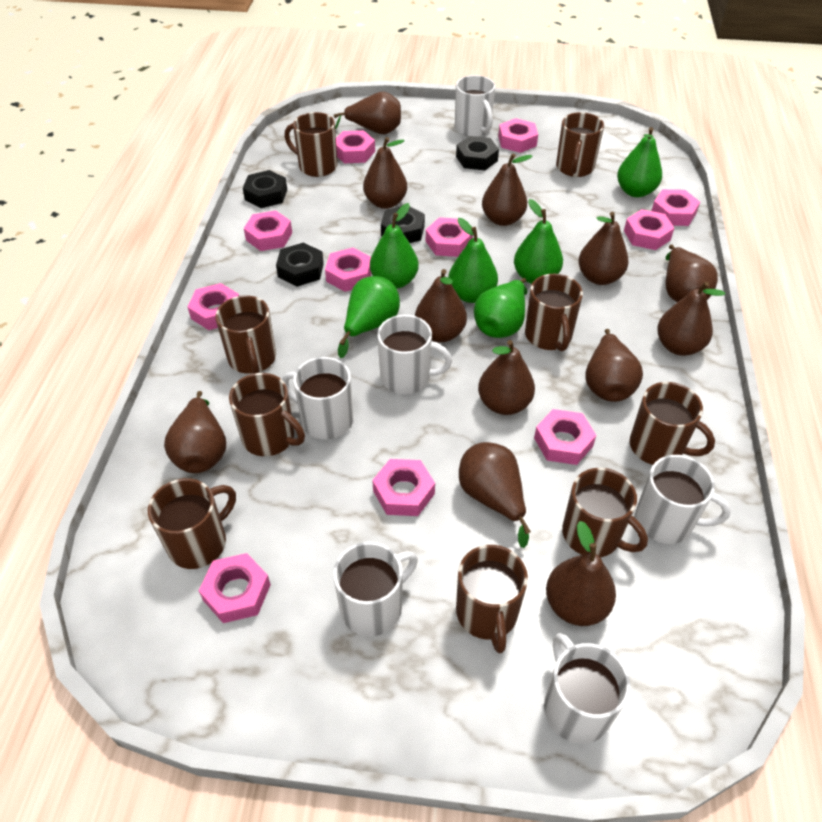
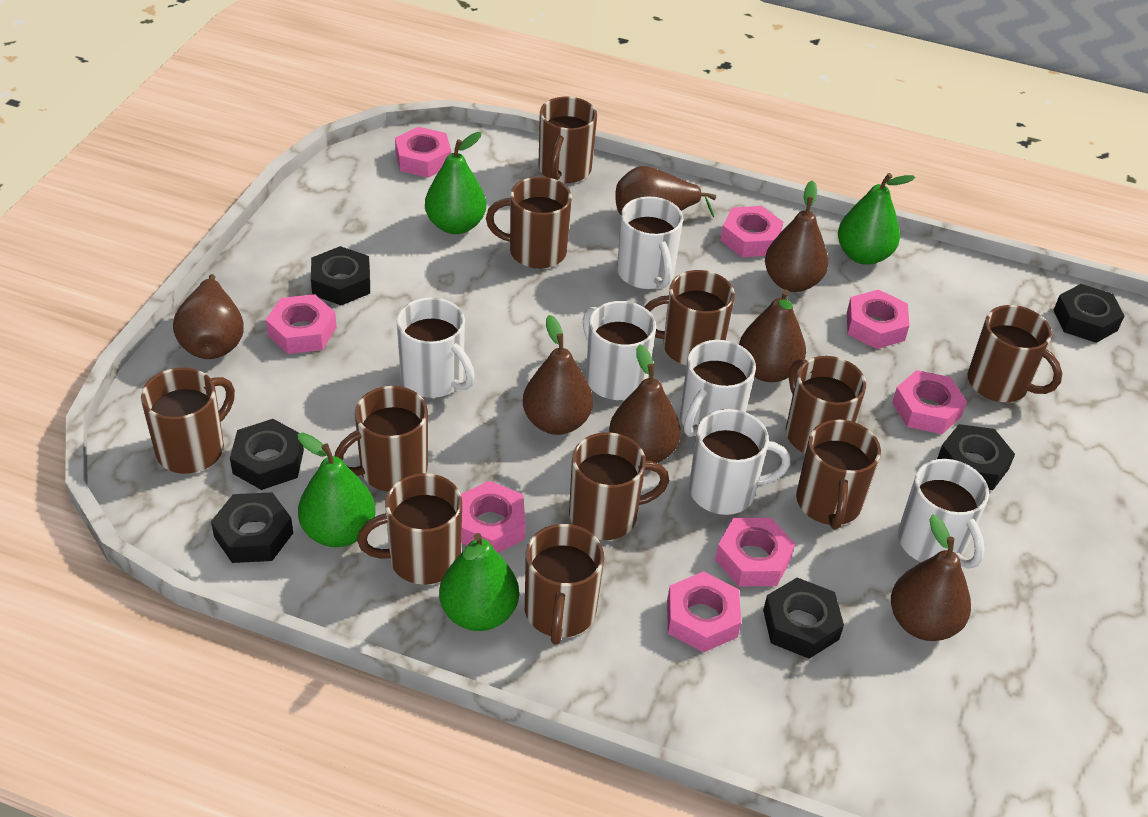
black nut: 4 -> 6
brown mug: 9 -> 11
brown pear: 12 -> 7
green pear: 6 -> 4
pink nut: 11 -> 8

